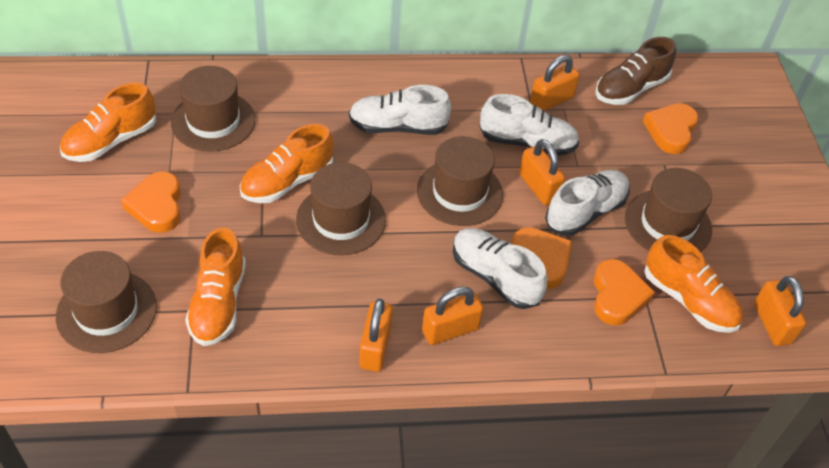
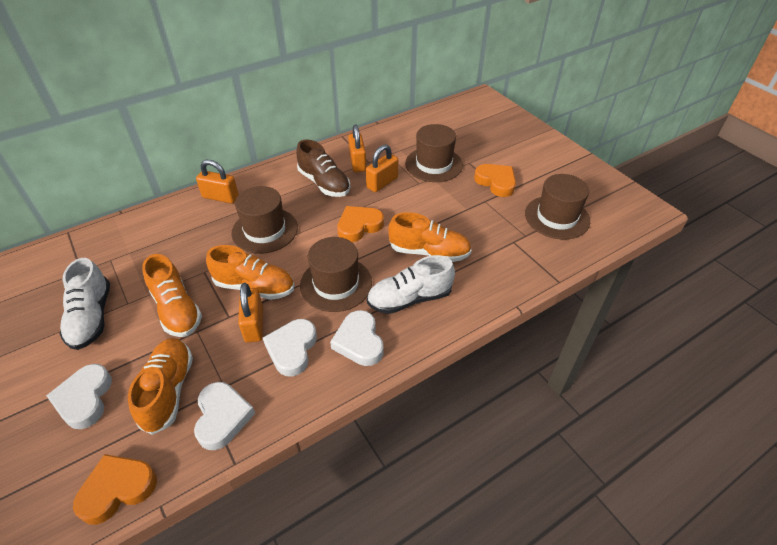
brown hat: 5 -> 4
orange heart: 4 -> 3
orange padlock: 5 -> 4
white heart: 0 -> 4
white shoe: 4 -> 2

